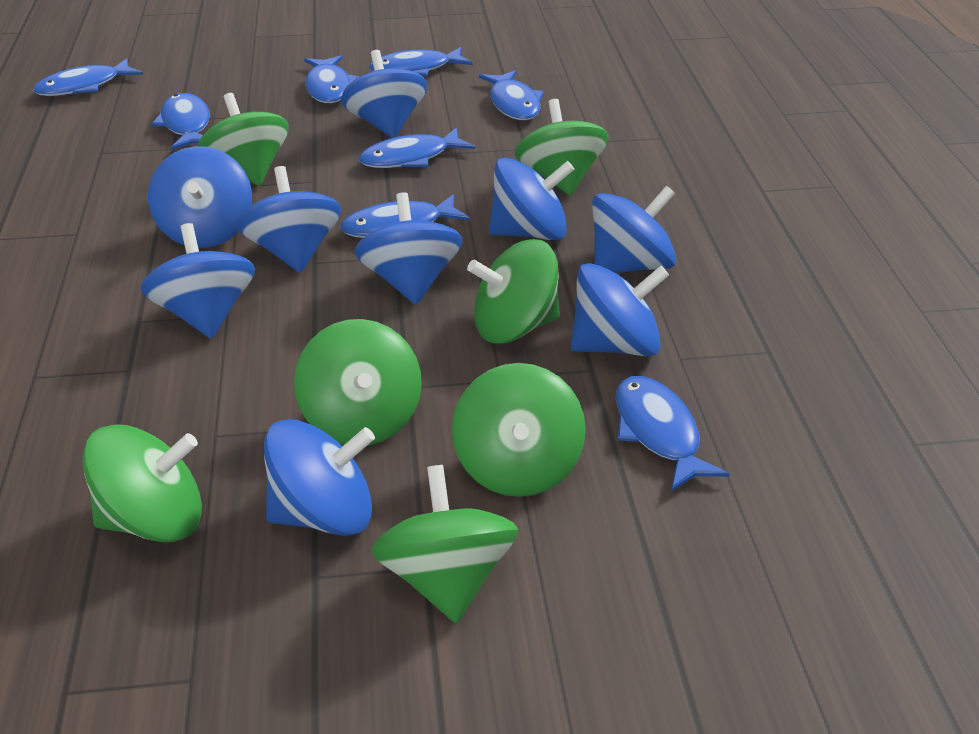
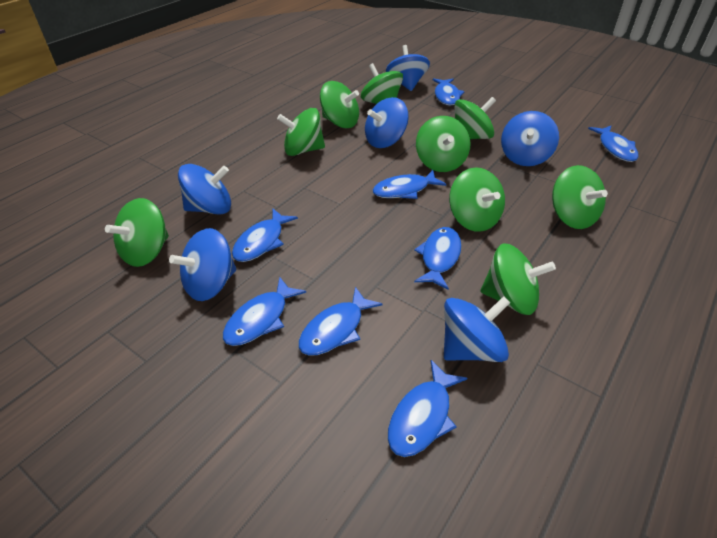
blue spinning top: 9 -> 6
green spinning top: 7 -> 9

